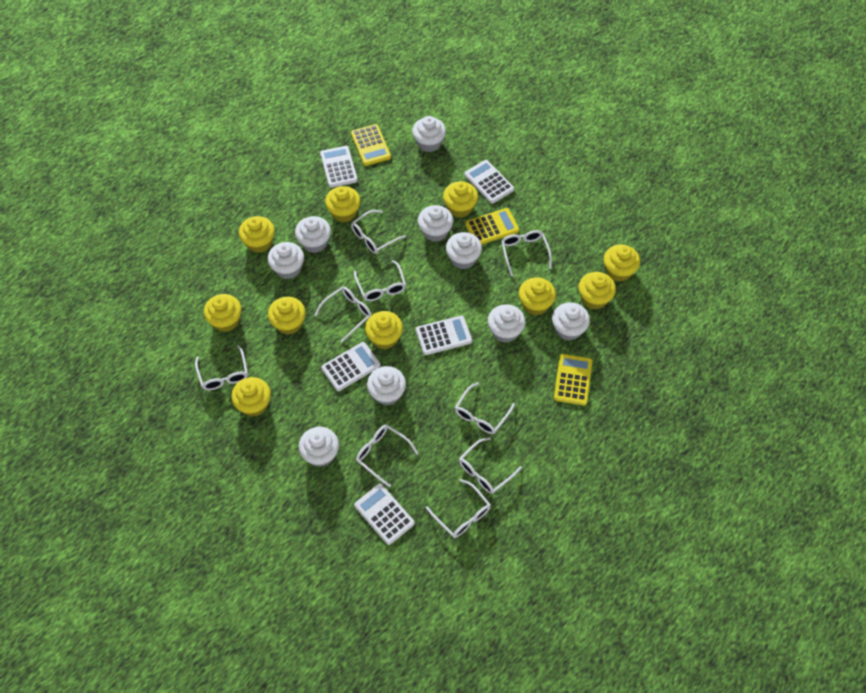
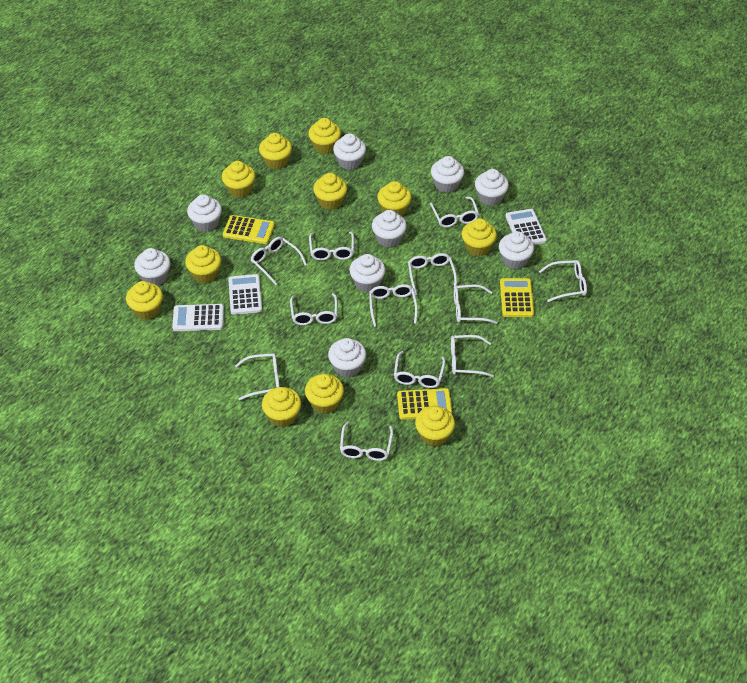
white calculator: 5 -> 3
white glasses: 9 -> 12
yellow cupcake: 10 -> 11

